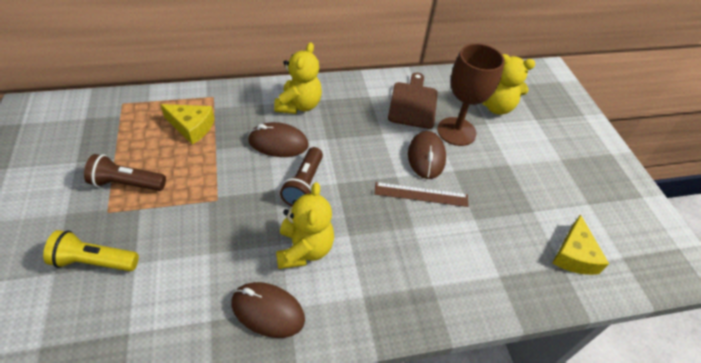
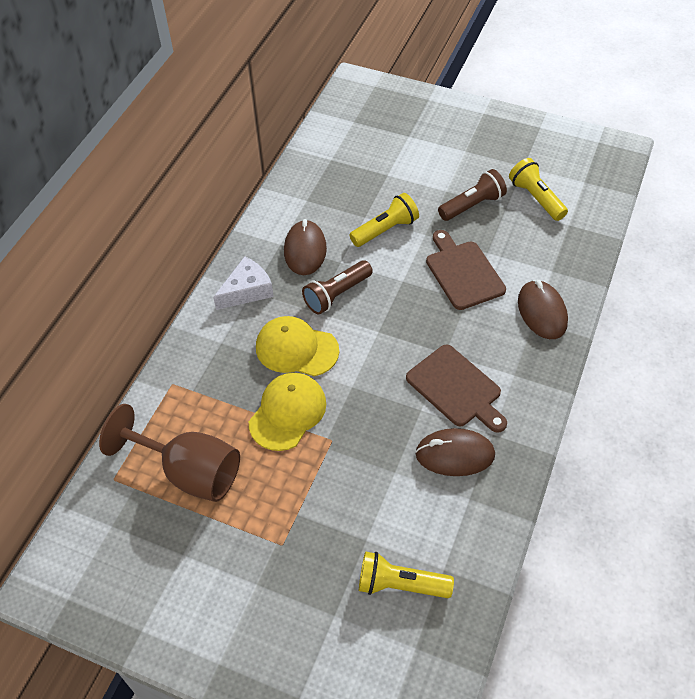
brown cutting board: 1 -> 2
brown ruler: 1 -> 0
white cheese: 0 -> 1
yellow cap: 0 -> 2
yellow cheese: 2 -> 0
yellow flashlight: 1 -> 3
yellow teddy bear: 3 -> 0

